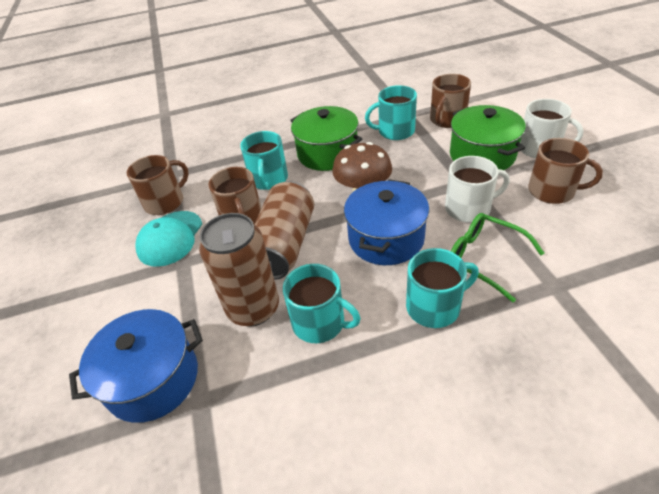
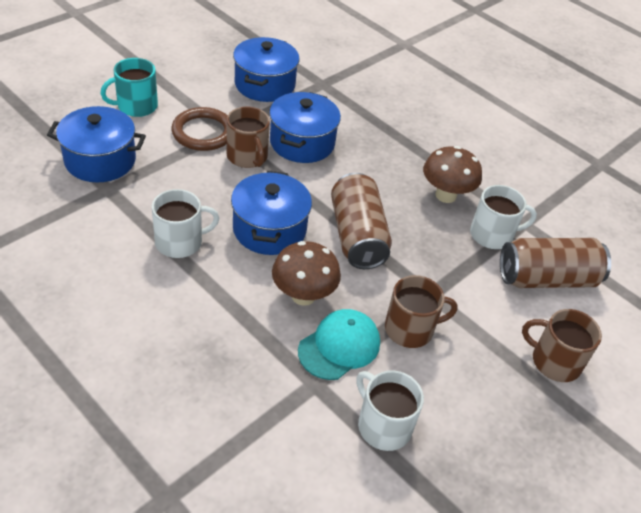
blue pot: 2 -> 4
brown mug: 4 -> 3
brown mushroom: 1 -> 2
brown ring: 0 -> 1
green glasses: 1 -> 0
green pot: 2 -> 0
turquoise mug: 4 -> 1
white mug: 2 -> 3

